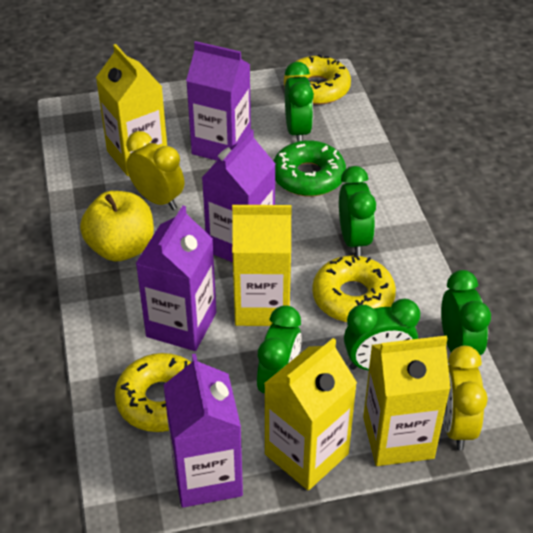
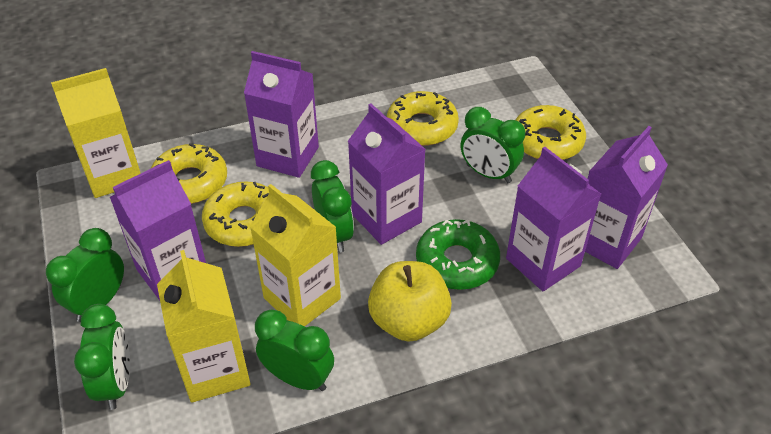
purple carton: 4 -> 5
yellow carton: 4 -> 3
yellow clock: 2 -> 0
yellow donut: 3 -> 4

